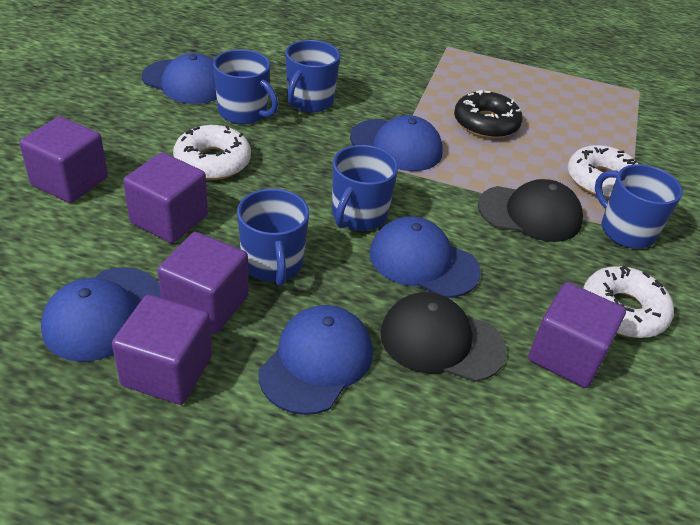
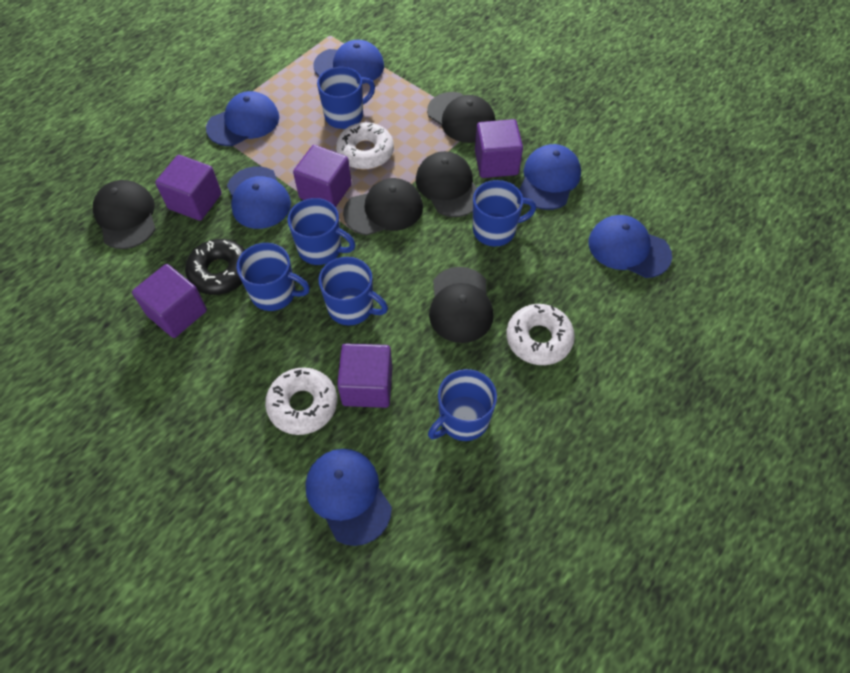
black cap: 2 -> 5
blue cap: 5 -> 6
blue mug: 5 -> 6

